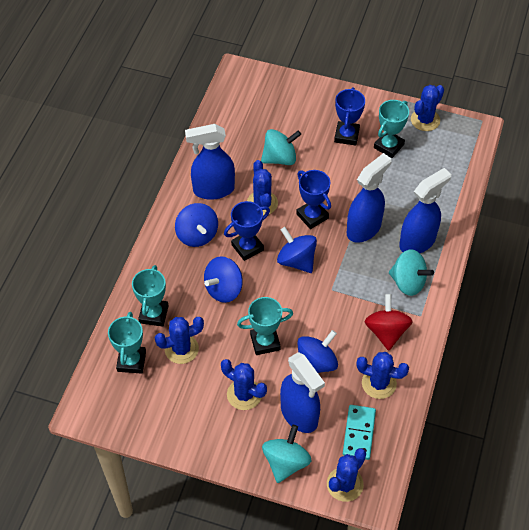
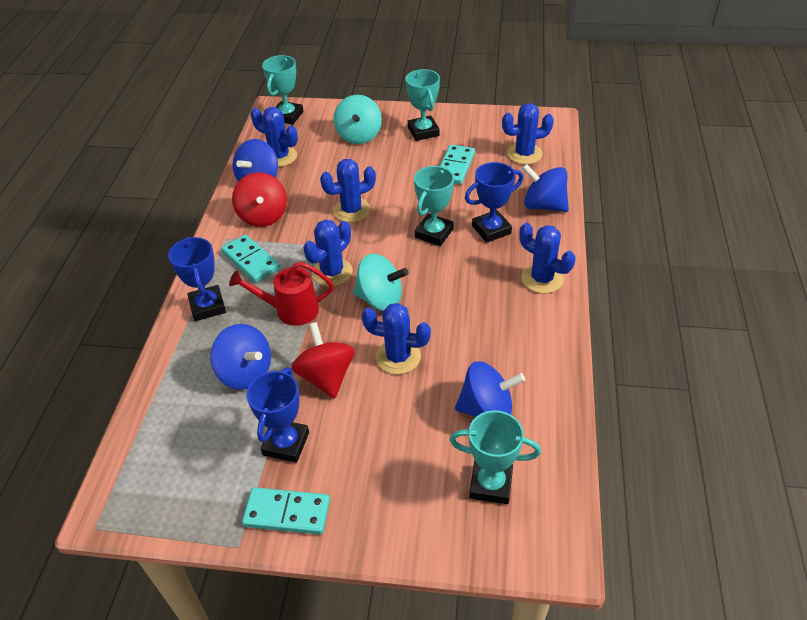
blue spray bottle: 4 -> 0
red spinning top: 1 -> 2
red watering can: 0 -> 1
turquoise domino: 1 -> 3
turquoise spinning top: 3 -> 2

